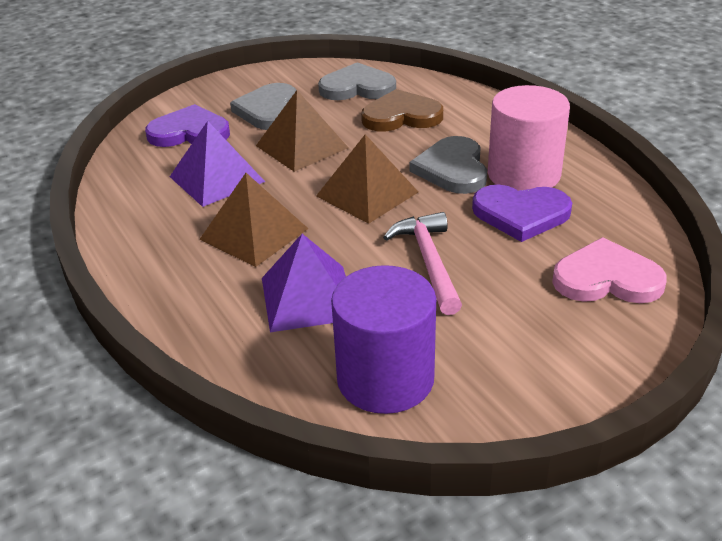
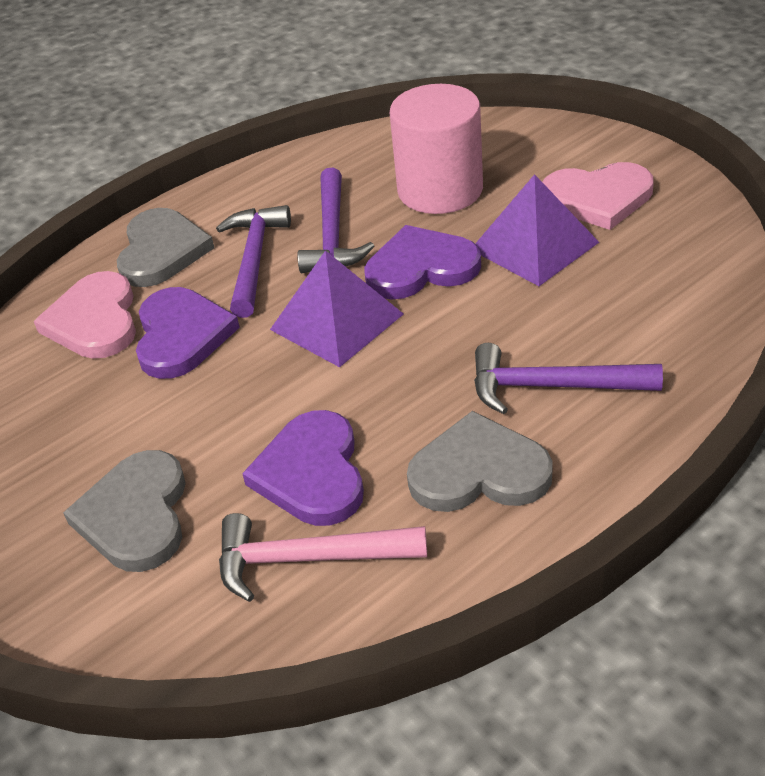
brown heart: 1 -> 0
brown pyramid: 3 -> 0
pink heart: 1 -> 2
purple cylinder: 1 -> 0
purple hammer: 0 -> 3
purple heart: 2 -> 3

